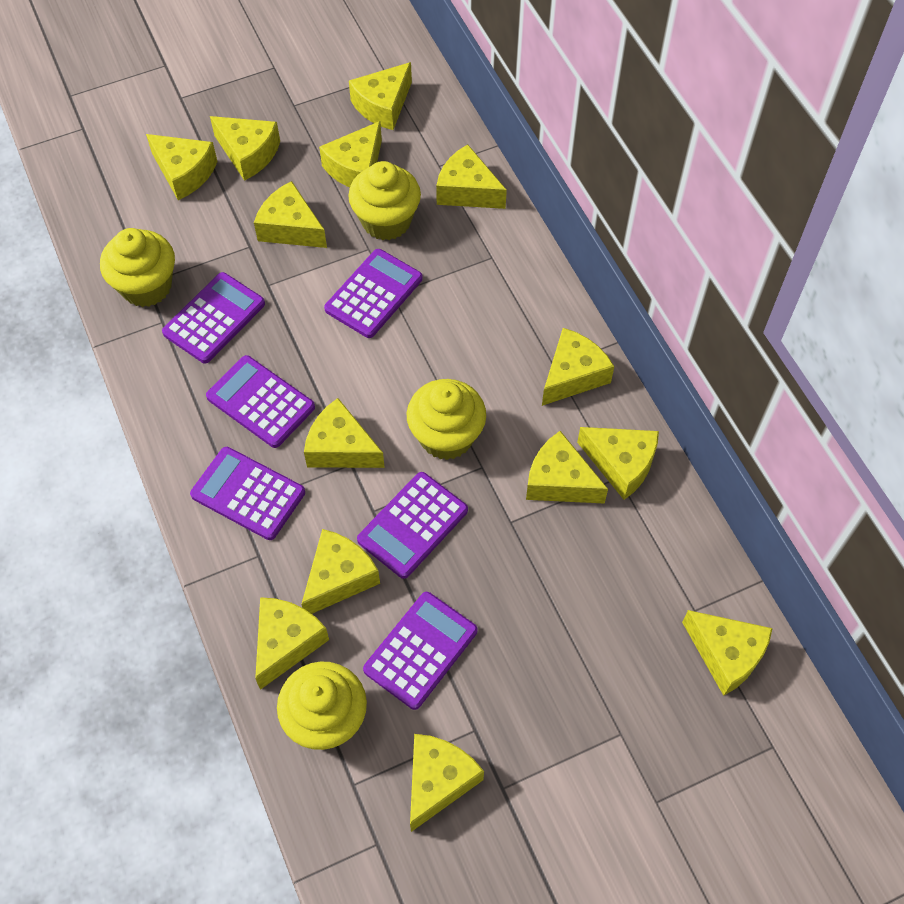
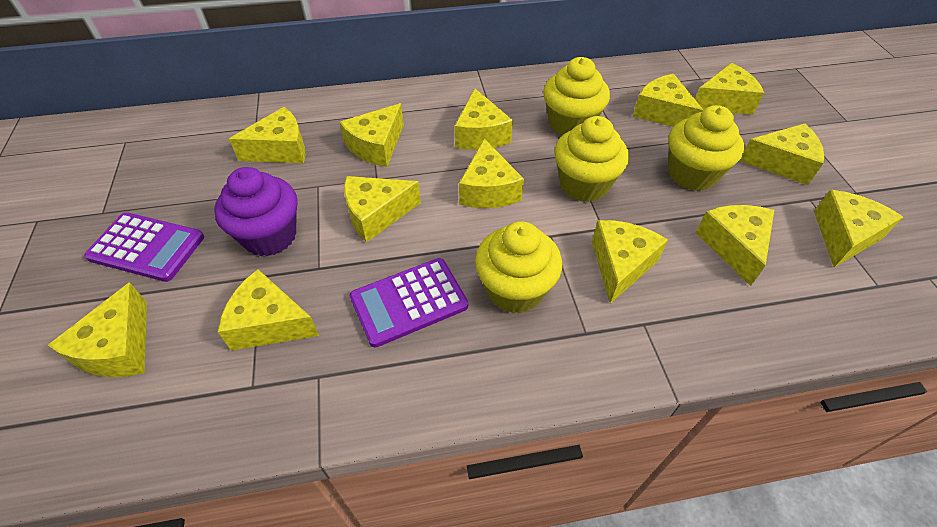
purple calculator: 6 -> 2
purple cupcake: 0 -> 1
yellow cheese: 14 -> 13

